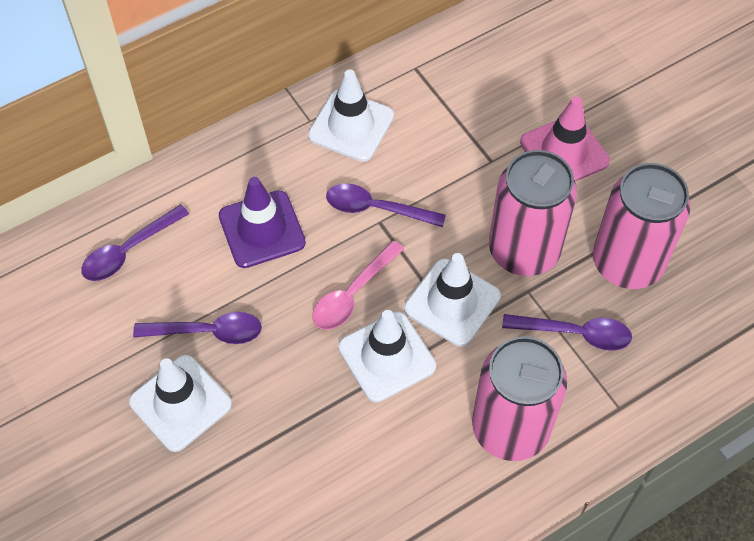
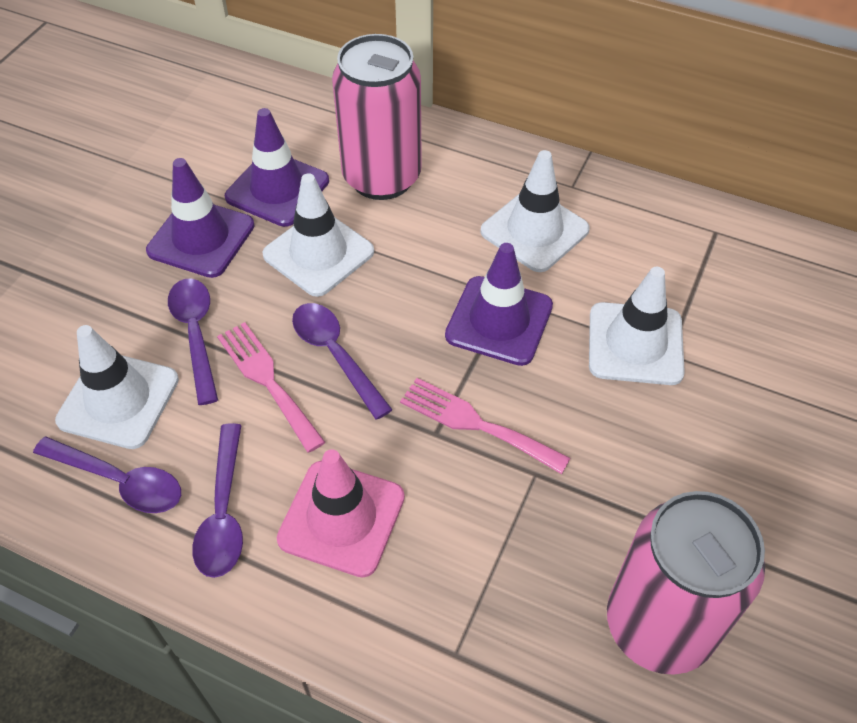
pink can: 3 -> 2
pink fork: 0 -> 2
pink spoon: 1 -> 0
purple traffic cone: 1 -> 3

